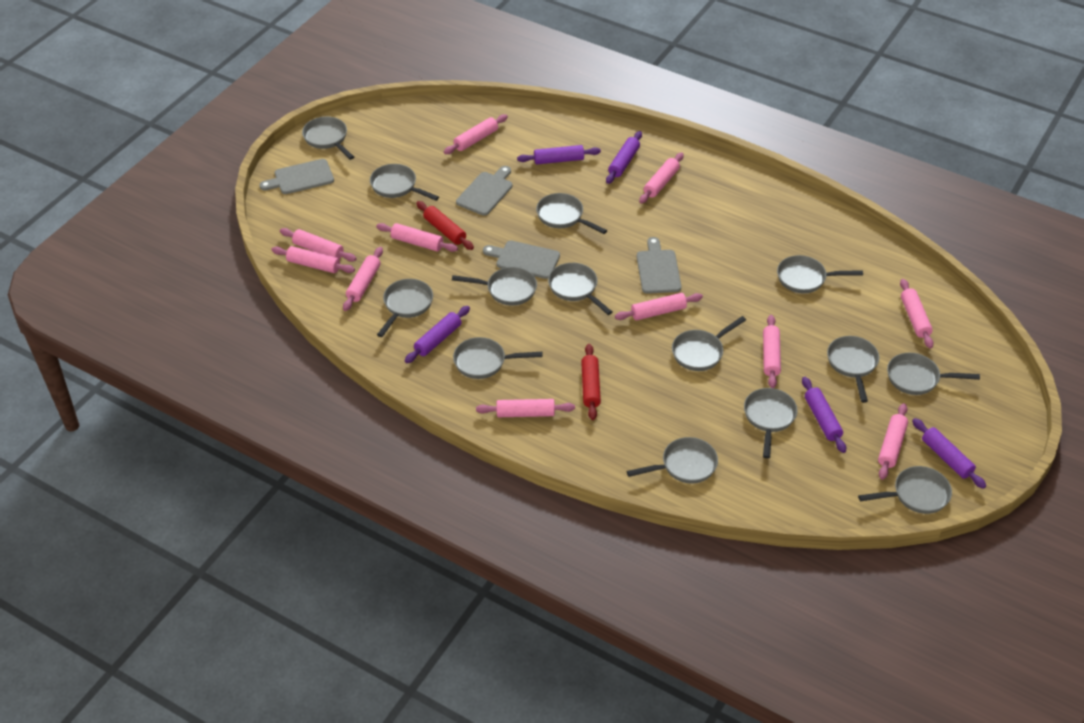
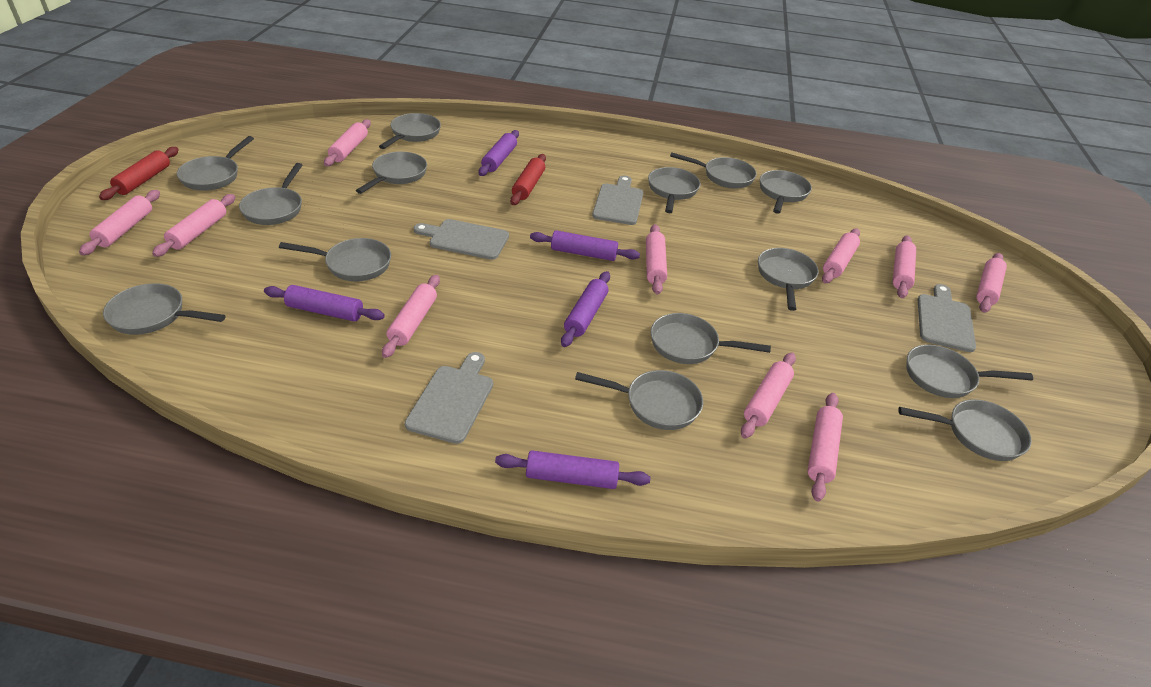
pink rolling pin: 11 -> 10

